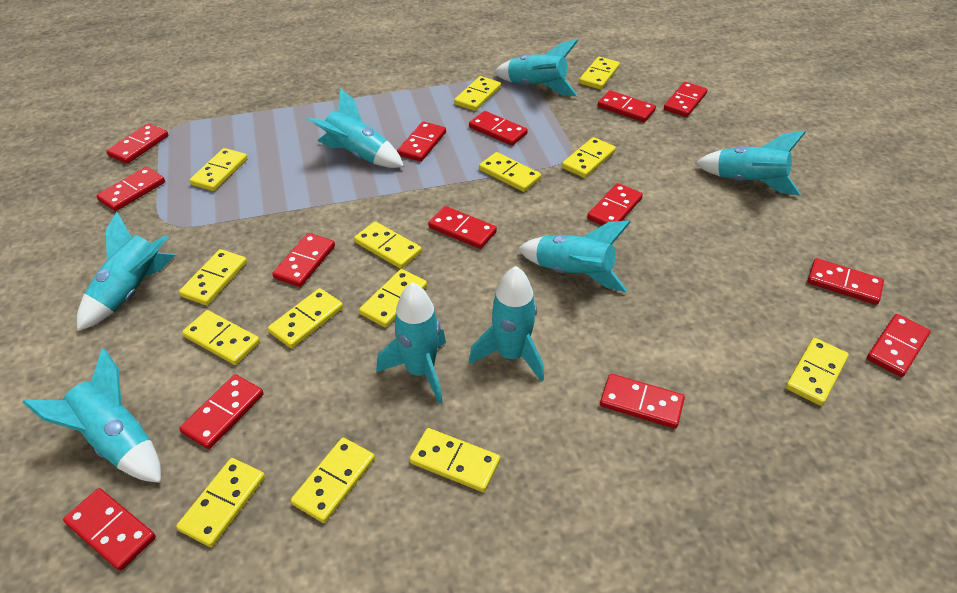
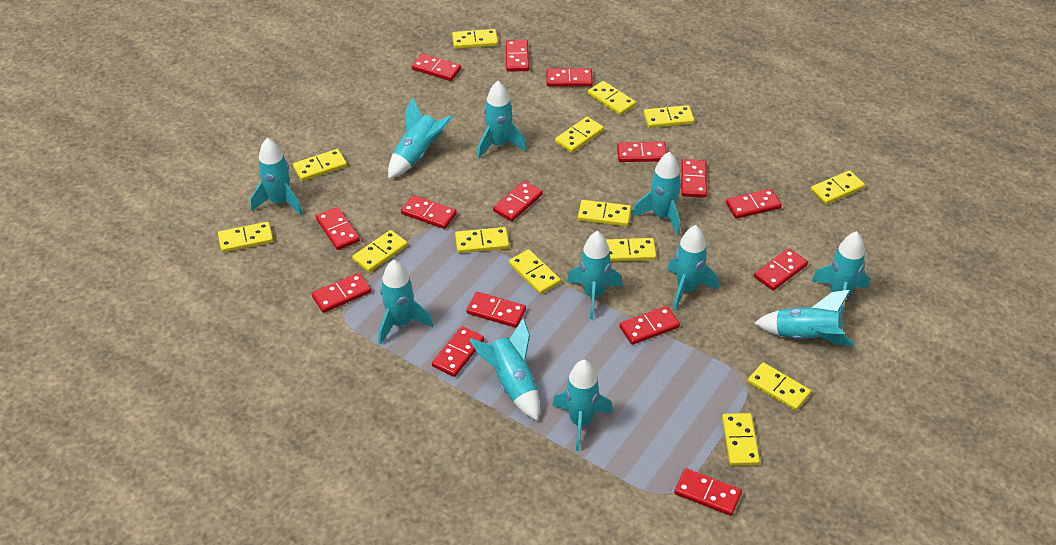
red domino: 14 -> 15
turquoise rocket: 8 -> 11

